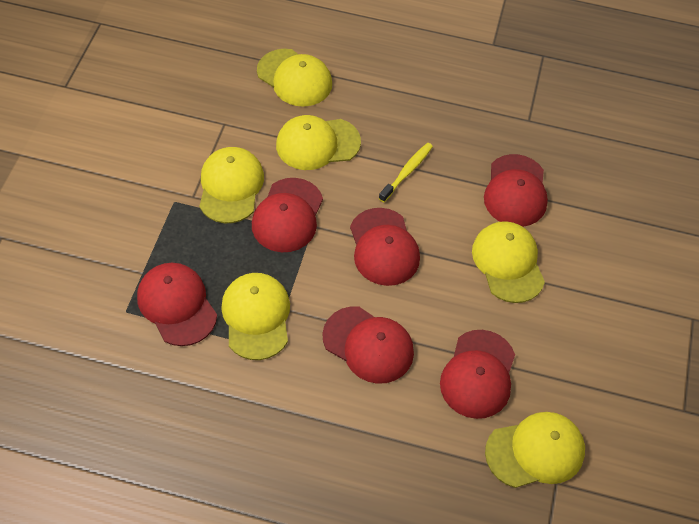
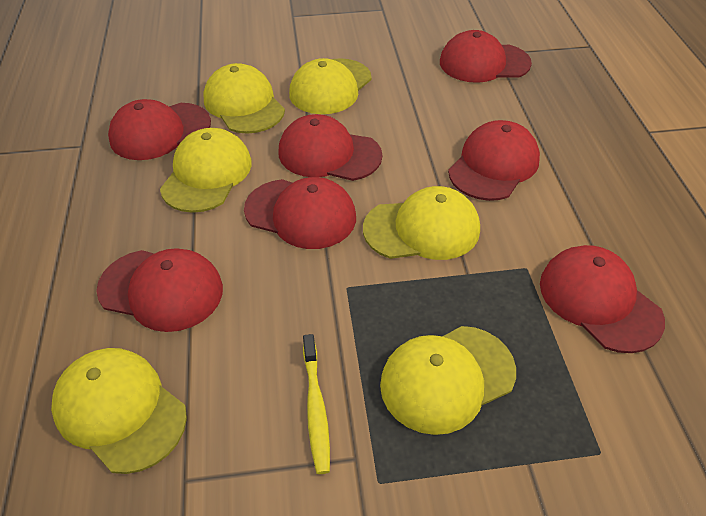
red cap: 6 -> 7

